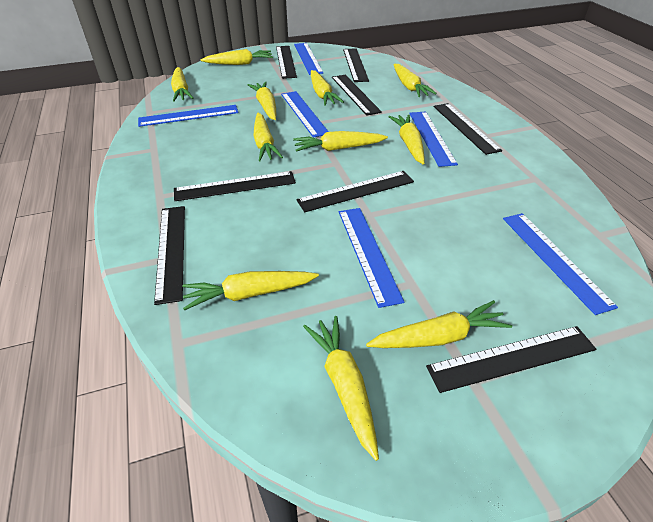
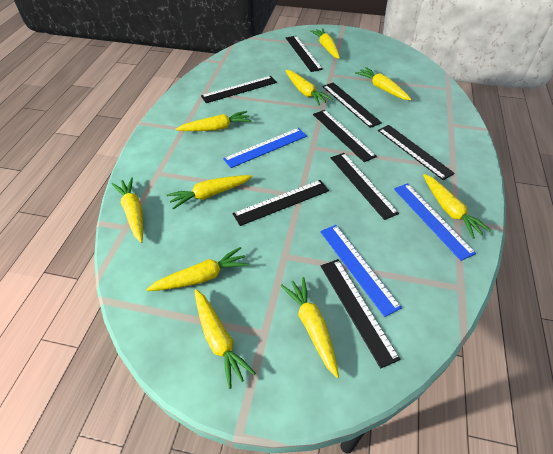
blue ruler: 6 -> 3
yellow carrot: 11 -> 10

